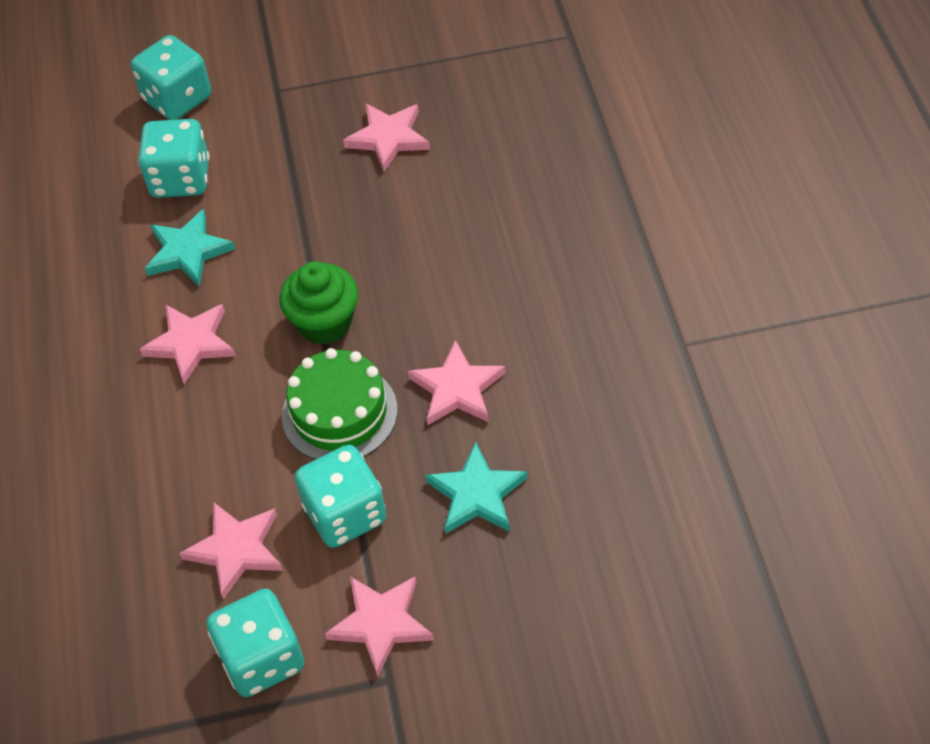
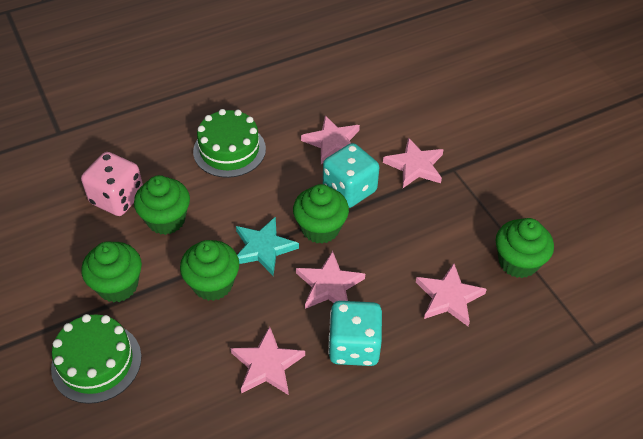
green cake: 1 -> 2
green cupcake: 1 -> 5
pink dice: 0 -> 1
turquoise dice: 4 -> 2
turquoise star: 2 -> 1

